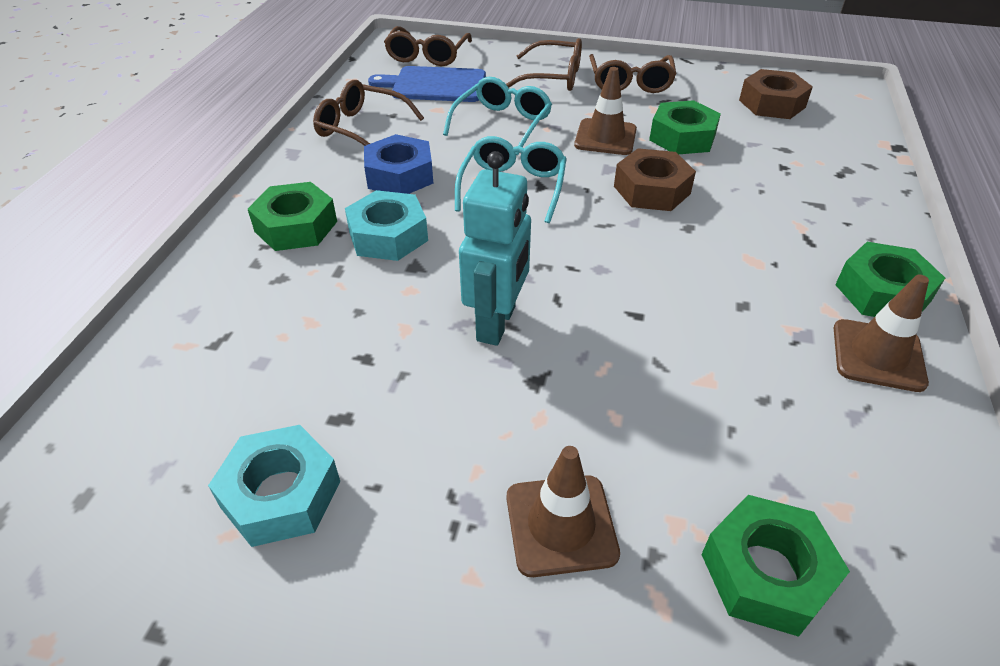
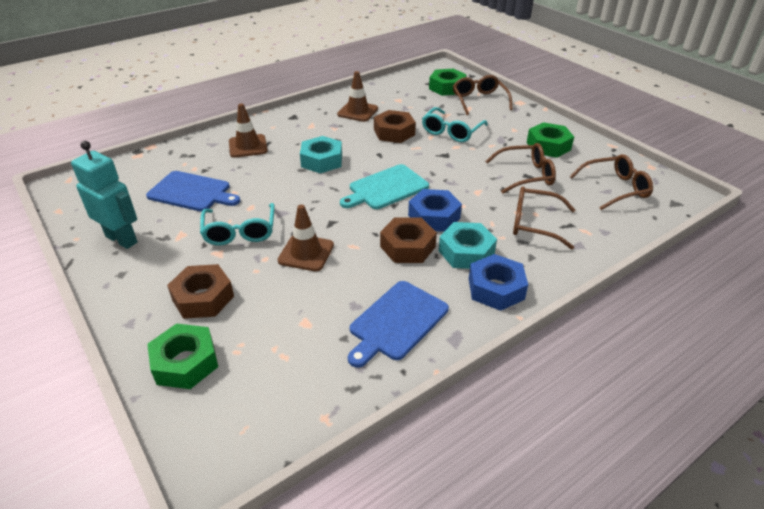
blue cutting board: 1 -> 2
blue nut: 1 -> 2
brown nut: 2 -> 3
green nut: 4 -> 3
turquoise cutting board: 0 -> 1

